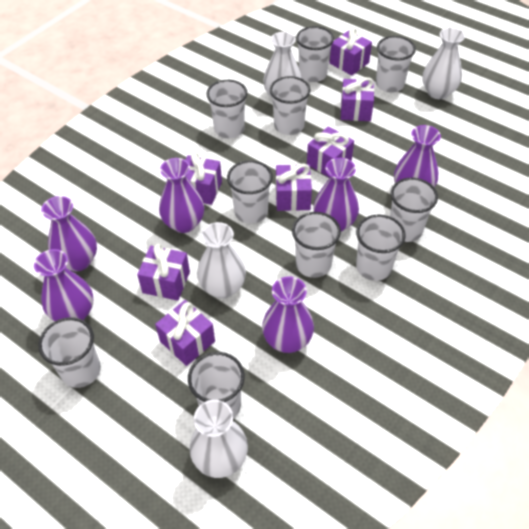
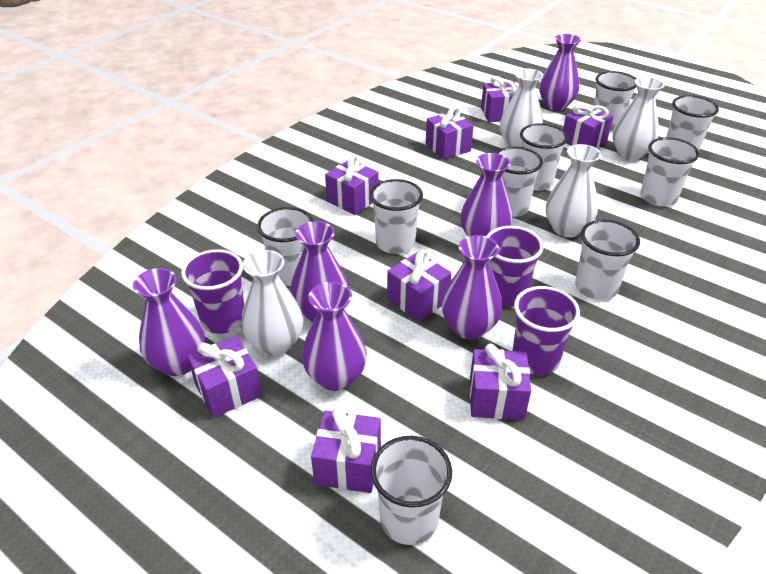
purple cup: 0 -> 3
purple gift: 7 -> 8
white cup: 10 -> 9

